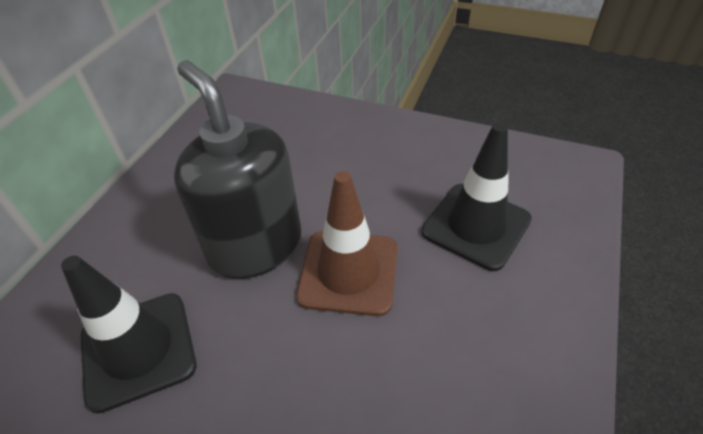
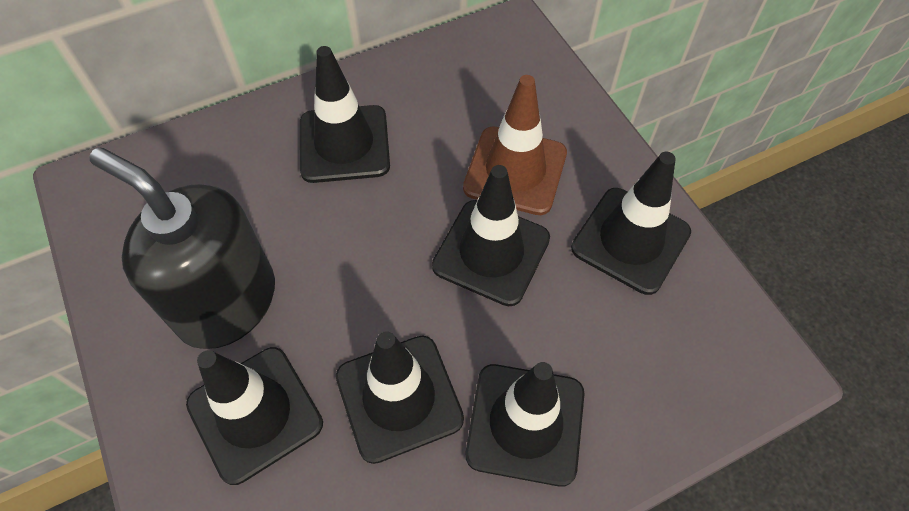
black traffic cone: 2 -> 6

